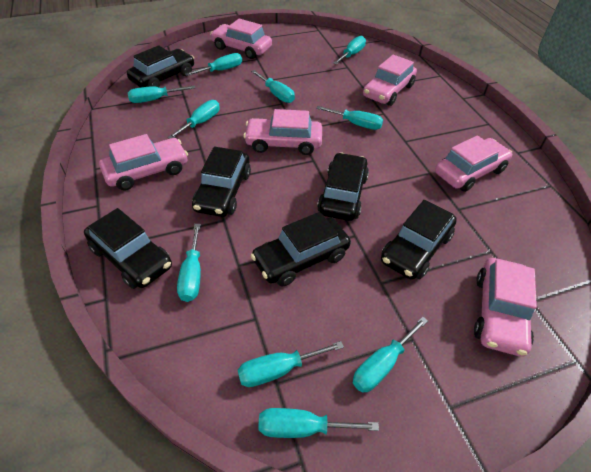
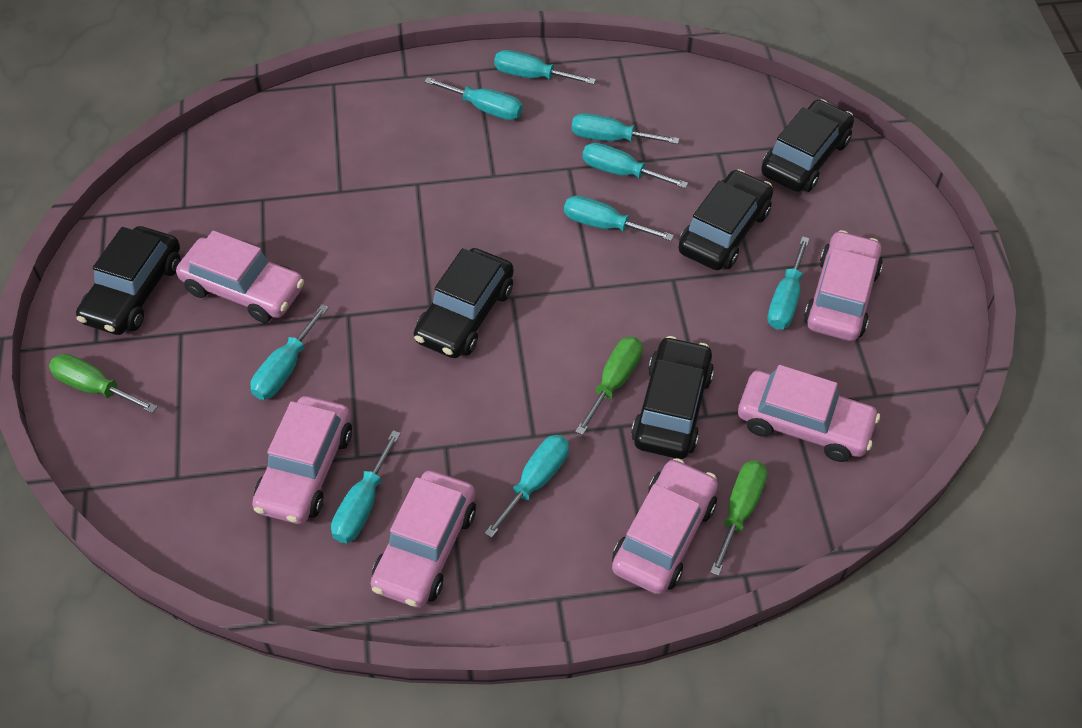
black car: 6 -> 5
green screwdriver: 0 -> 3
turquoise screwdriver: 10 -> 9

